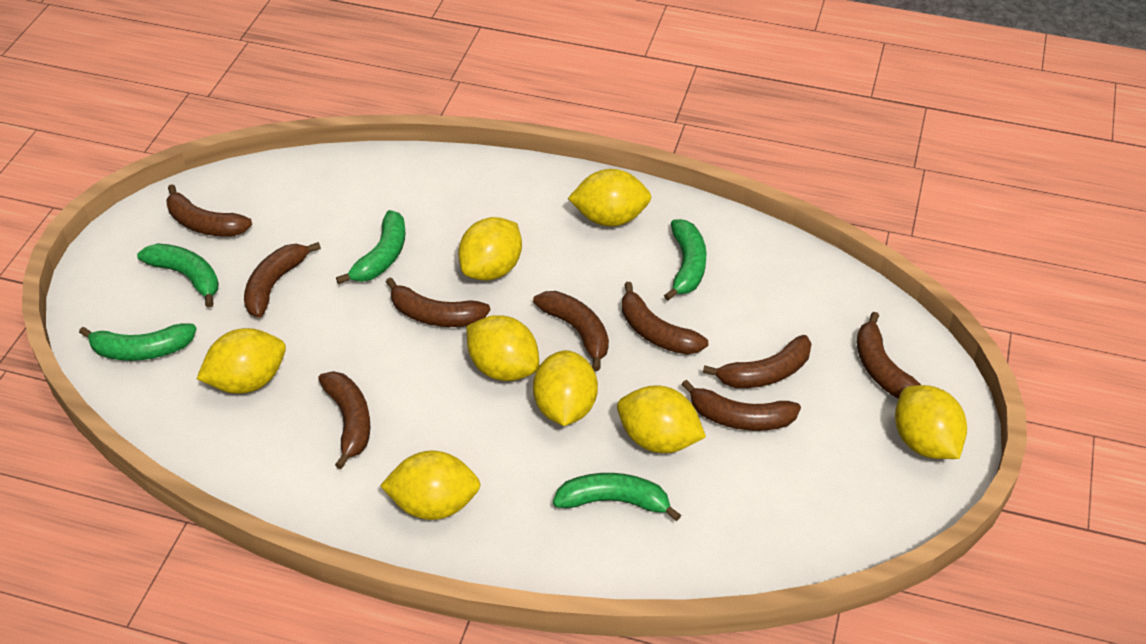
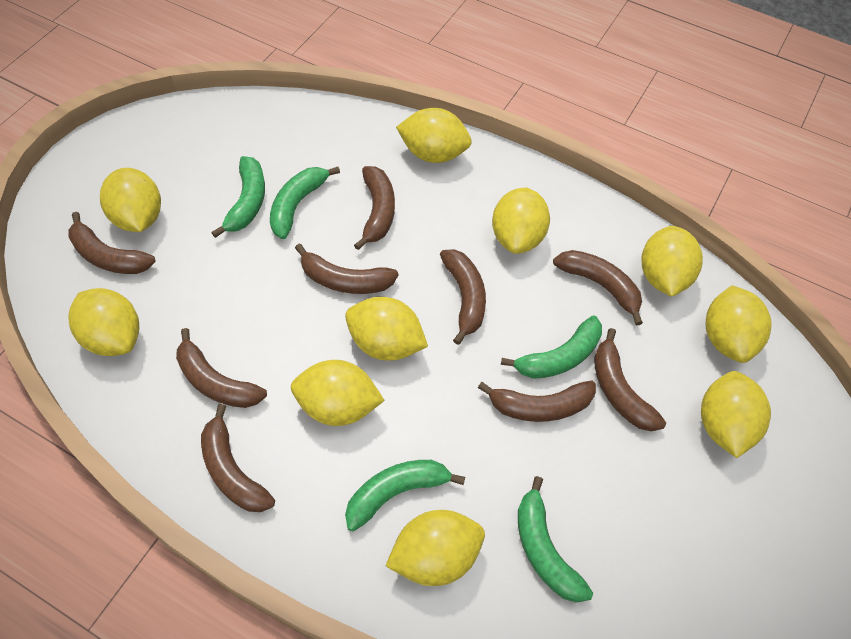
yellow lemon: 8 -> 10

